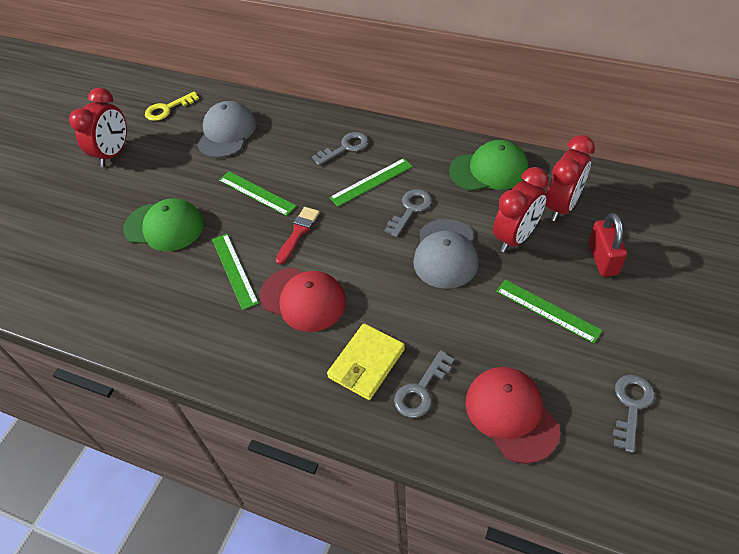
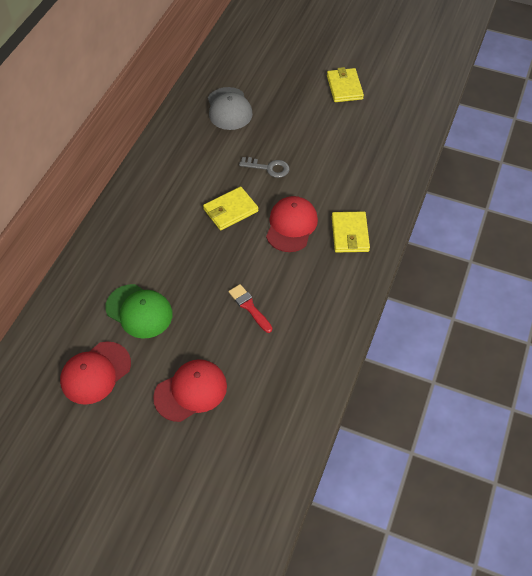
green cap: 2 -> 1
green ruler: 4 -> 0
grey cap: 2 -> 1
grey key: 4 -> 1
red cap: 2 -> 3
red clock: 3 -> 0
red padlock: 1 -> 0
yellow key: 1 -> 0
yellow wallet: 1 -> 3

